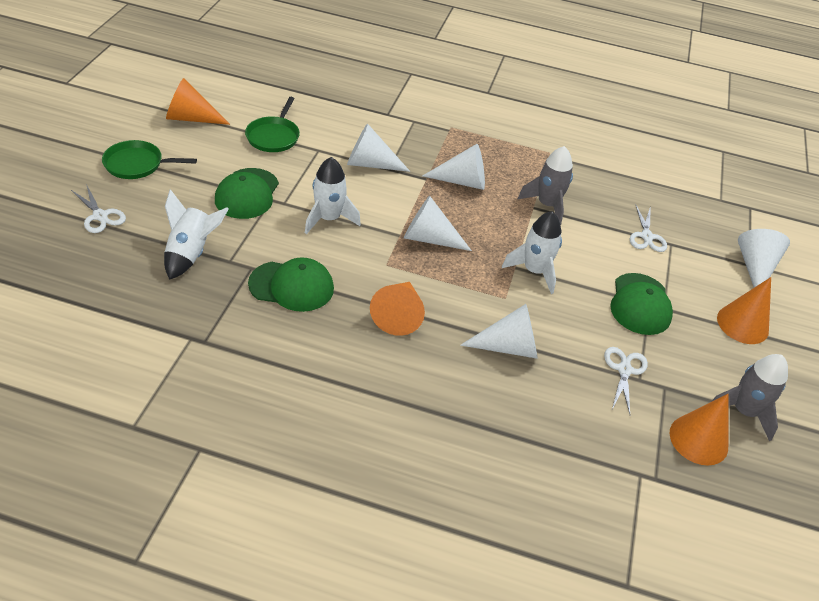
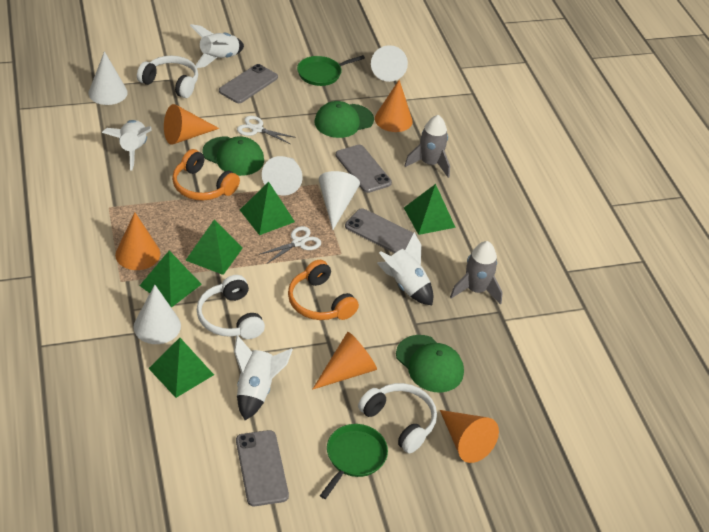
green pyramid: 0 -> 5
grey phone: 0 -> 4
orange cone: 4 -> 5
orange headphones: 0 -> 2
white headphones: 0 -> 3
white rocket: 3 -> 4
white scissors: 3 -> 2

